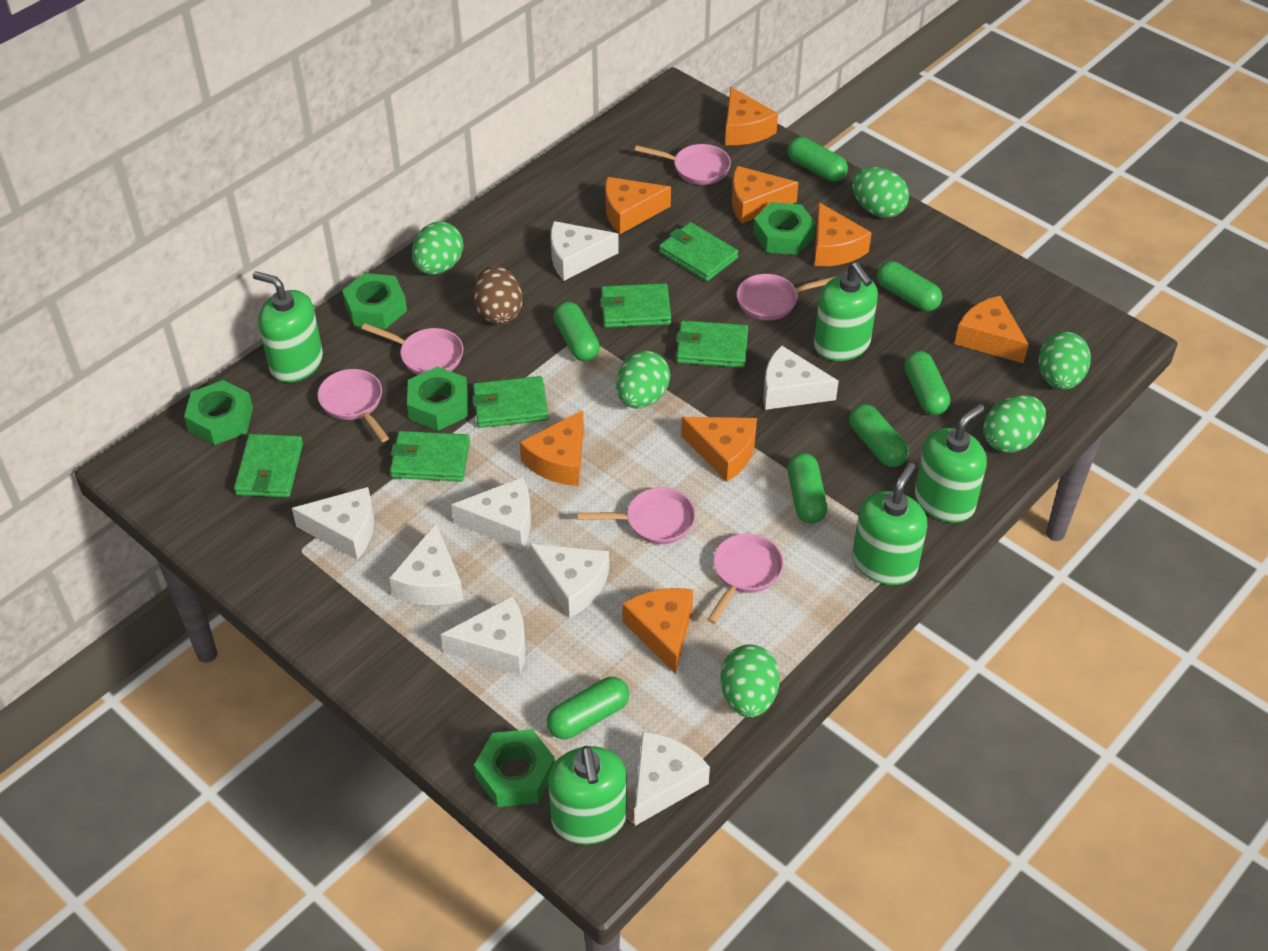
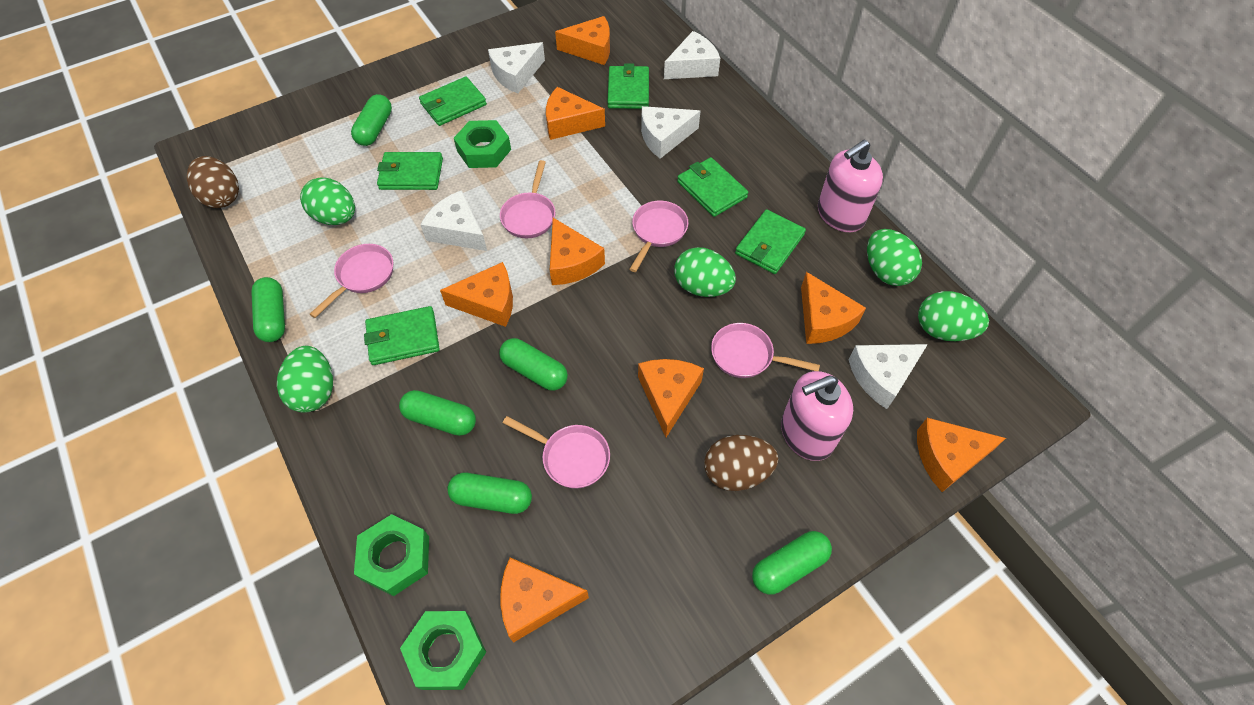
brown egg: 1 -> 2
green capsule: 7 -> 6
green egg: 6 -> 5
green nut: 5 -> 3
green soap dispenser: 5 -> 0
pink pan: 6 -> 5
pink soap dispenser: 0 -> 2
white cheese: 8 -> 5

